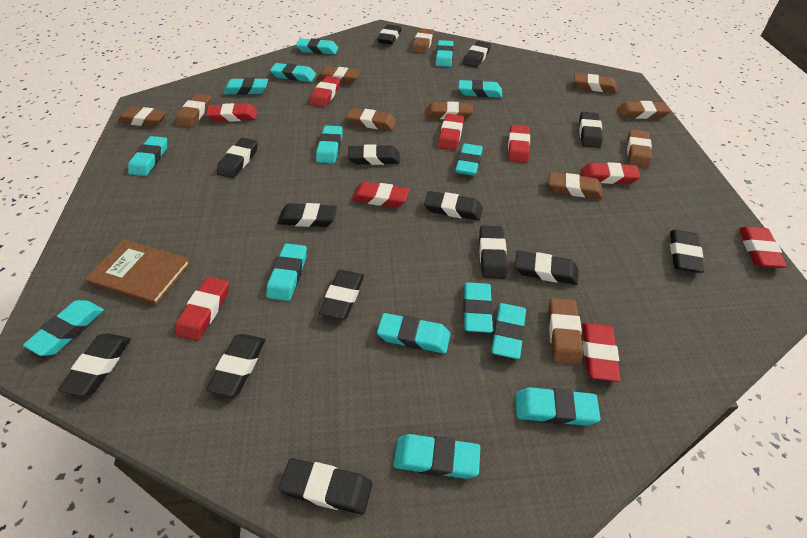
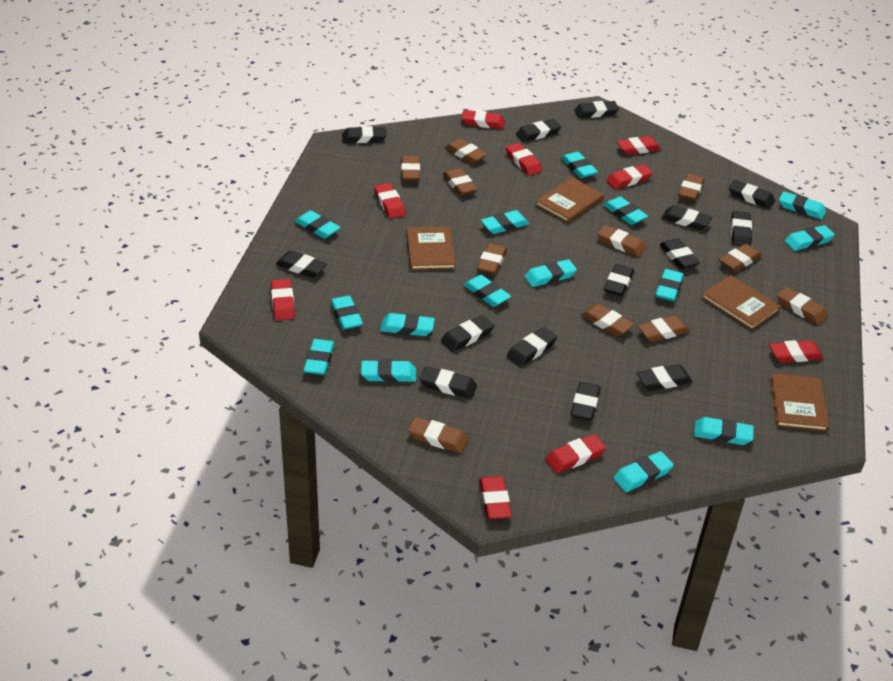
brown book: 1 -> 4

